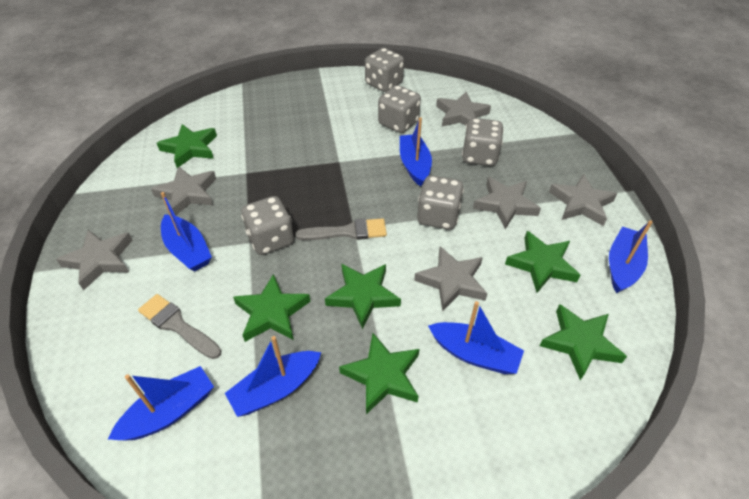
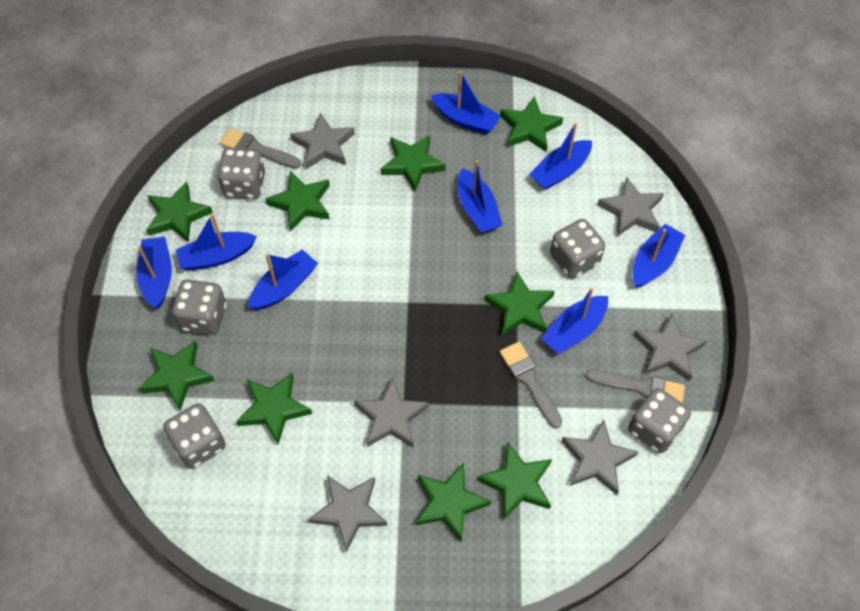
blue boat: 6 -> 8
green star: 6 -> 9
grey brush: 2 -> 3

